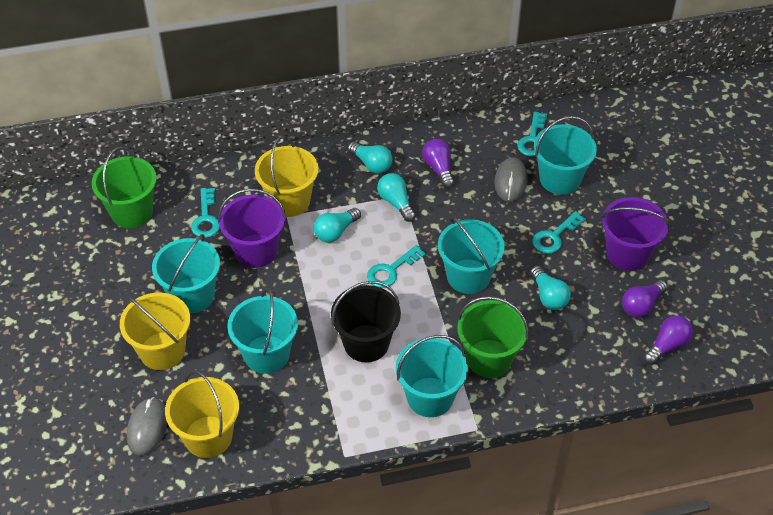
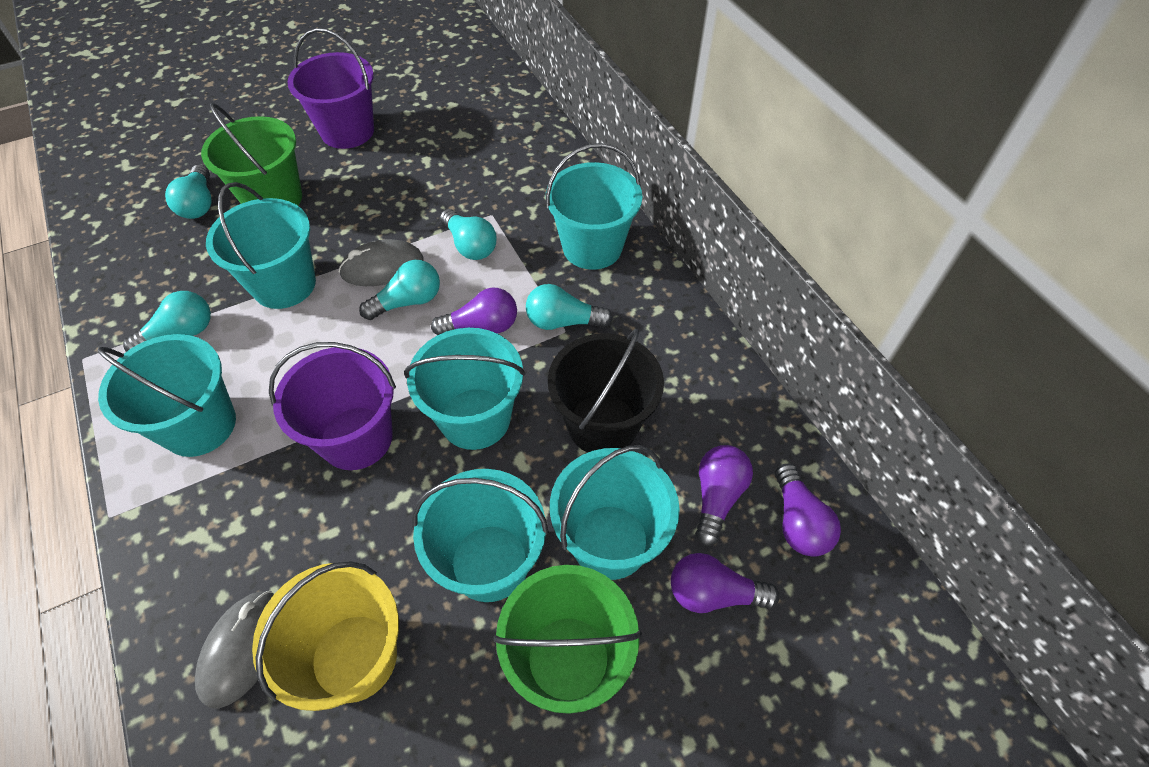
purple light bulb: 3 -> 4
turquoise bucket: 5 -> 6
turquoise key: 4 -> 0
turquoise light bulb: 4 -> 5
yellow bucket: 3 -> 1

